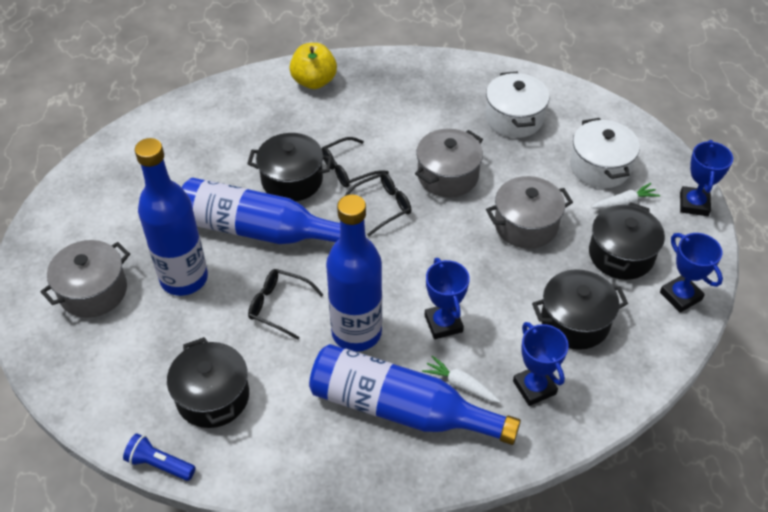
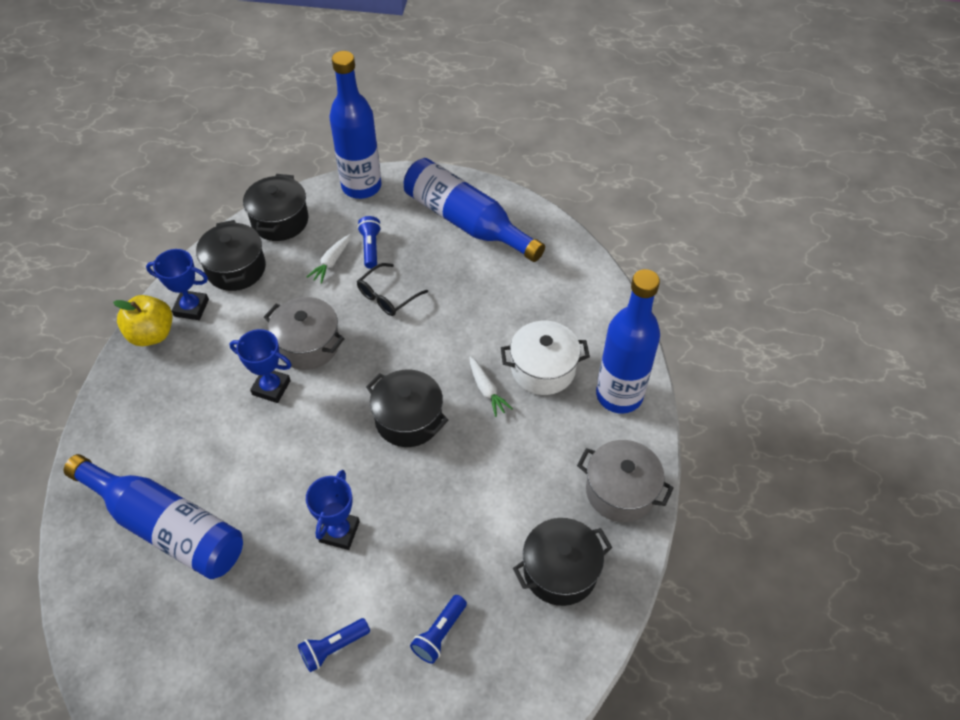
black glasses: 3 -> 1
blue flashlight: 1 -> 3
blue trophy: 4 -> 3
grey pot: 3 -> 2
white pot: 2 -> 1

